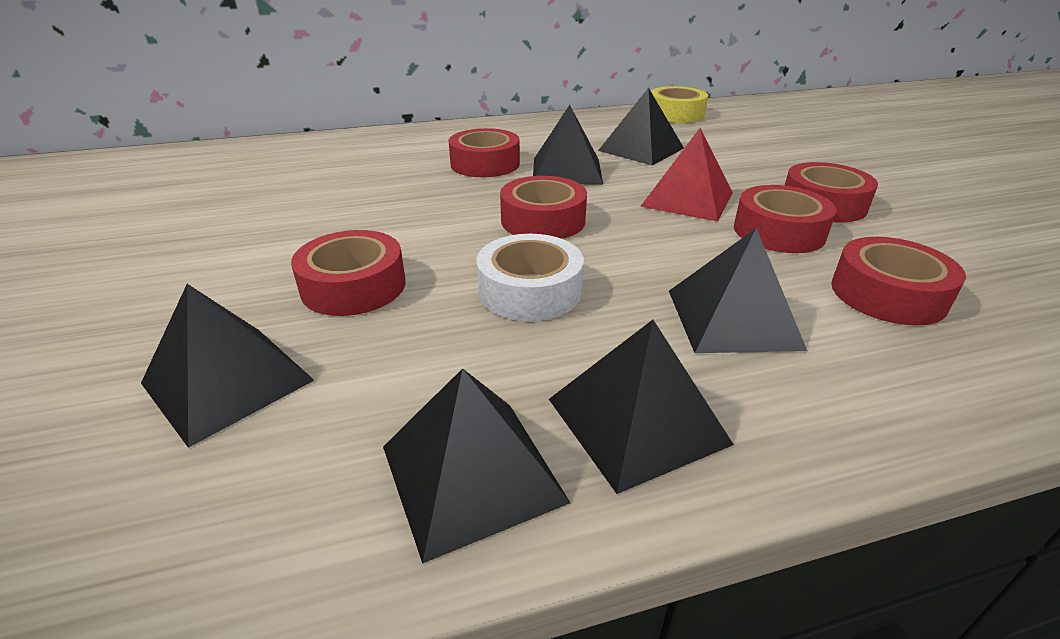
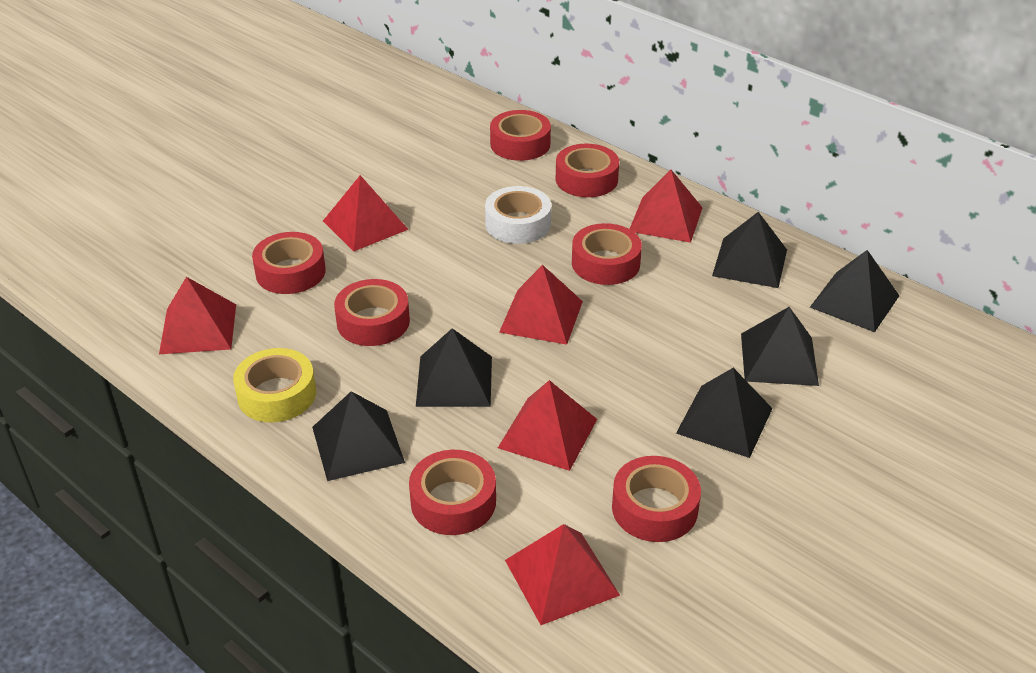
red pyramid: 1 -> 6
red tape: 6 -> 7

